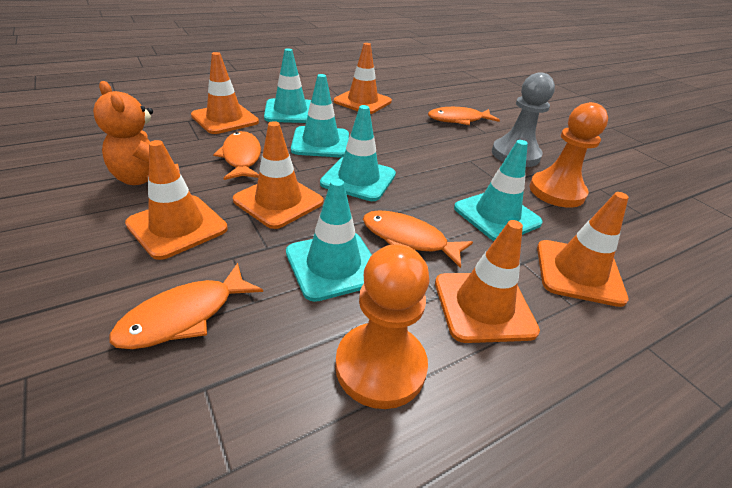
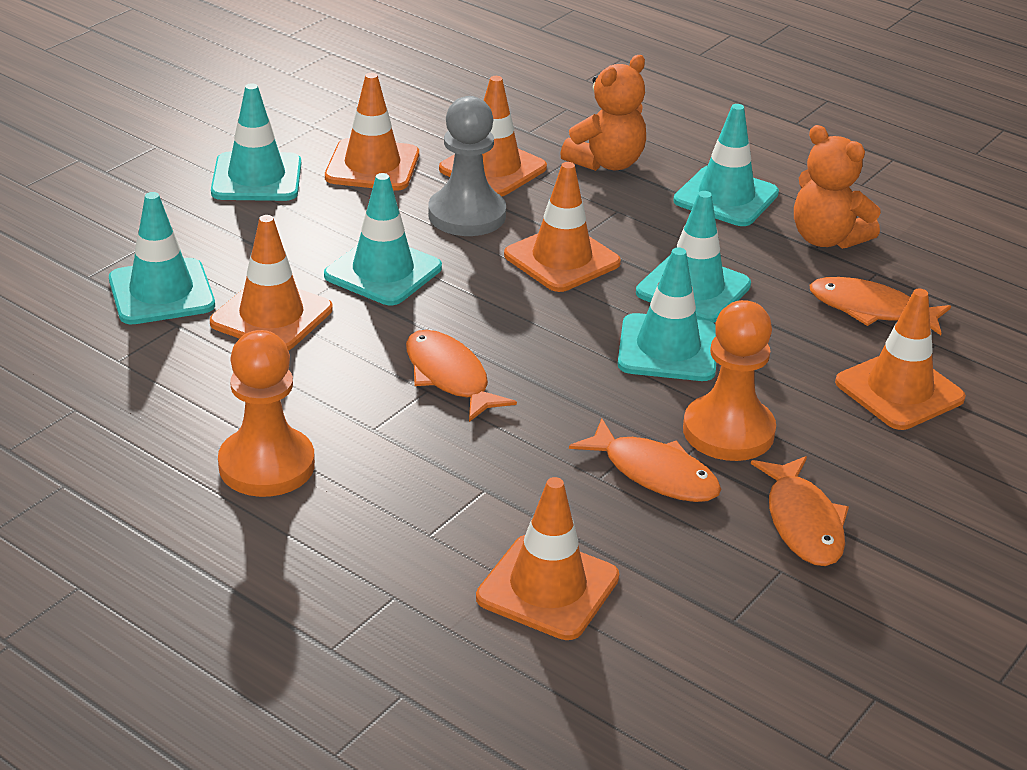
orange teddy bear: 1 -> 2
turquoise traffic cone: 5 -> 6

